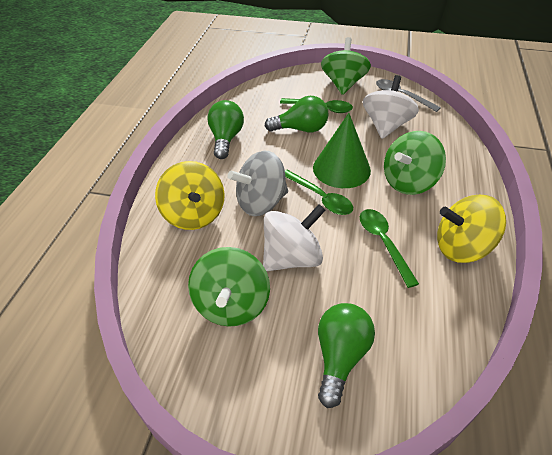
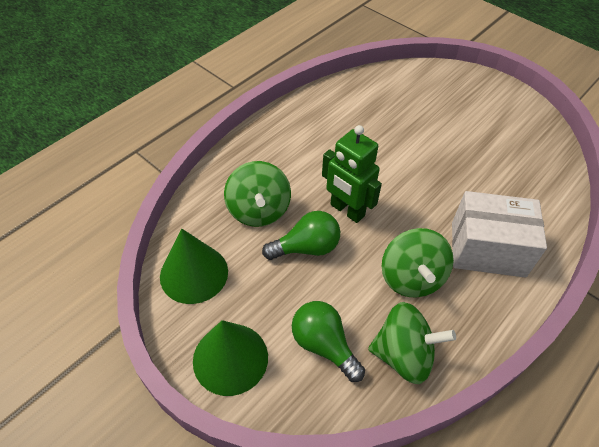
green cone: 1 -> 2
green light bulb: 3 -> 2
green robot: 0 -> 1
green spoon: 3 -> 0
grey spinning top: 1 -> 0
grey spoon: 1 -> 0
white box: 0 -> 1
white spinning top: 2 -> 0
yellow spinning top: 2 -> 0

